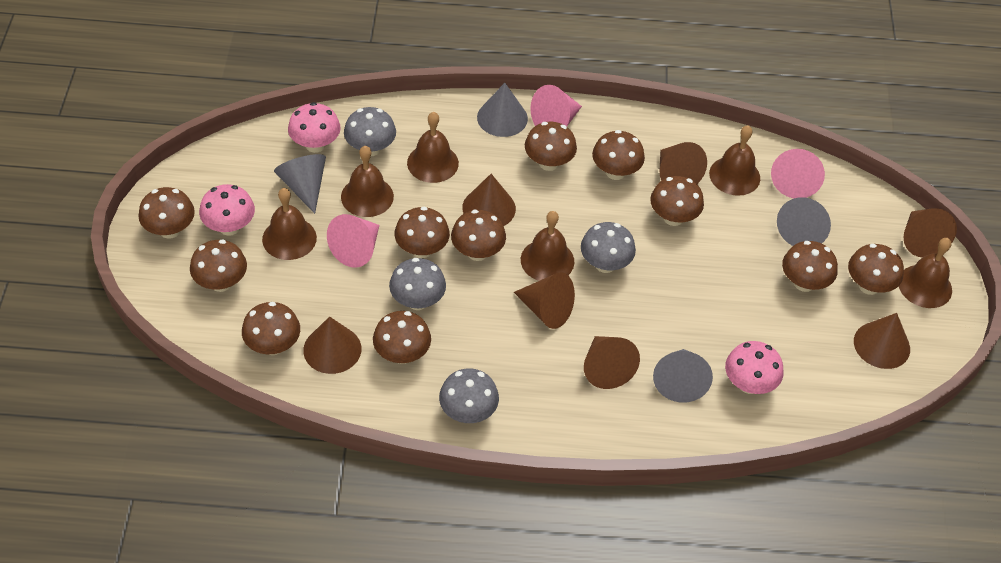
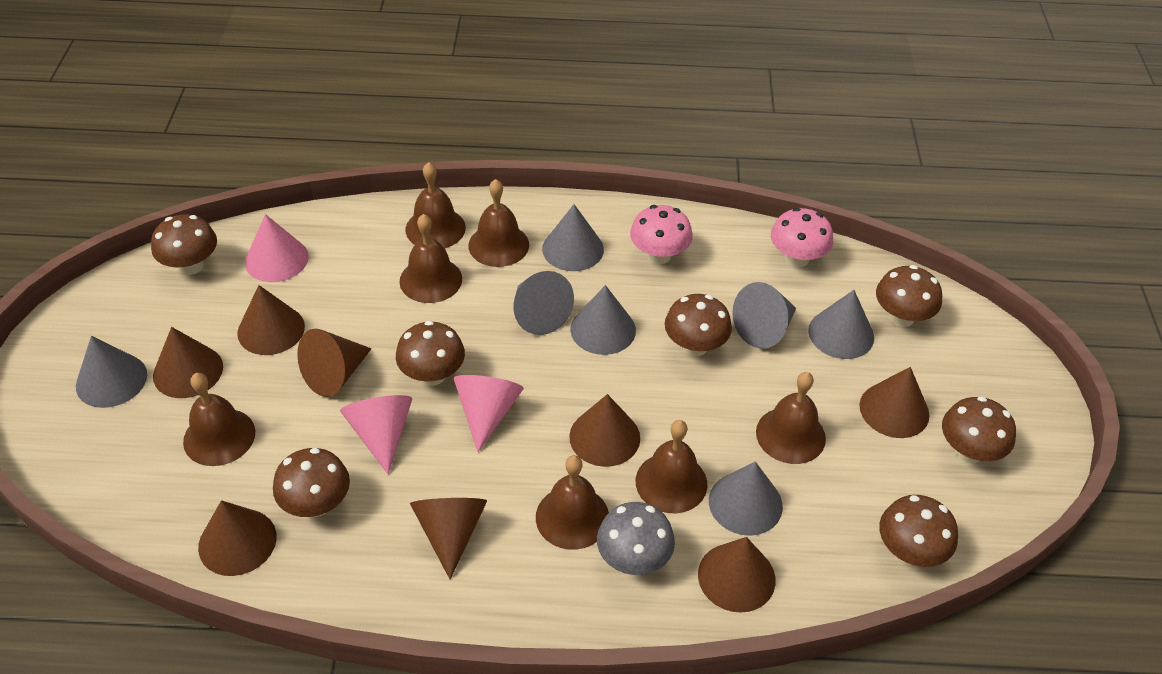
brown bell: 6 -> 7
brown cone: 7 -> 8
brown mushroom: 11 -> 7
grey cone: 4 -> 7
grey mushroom: 4 -> 1
pink mushroom: 3 -> 2

